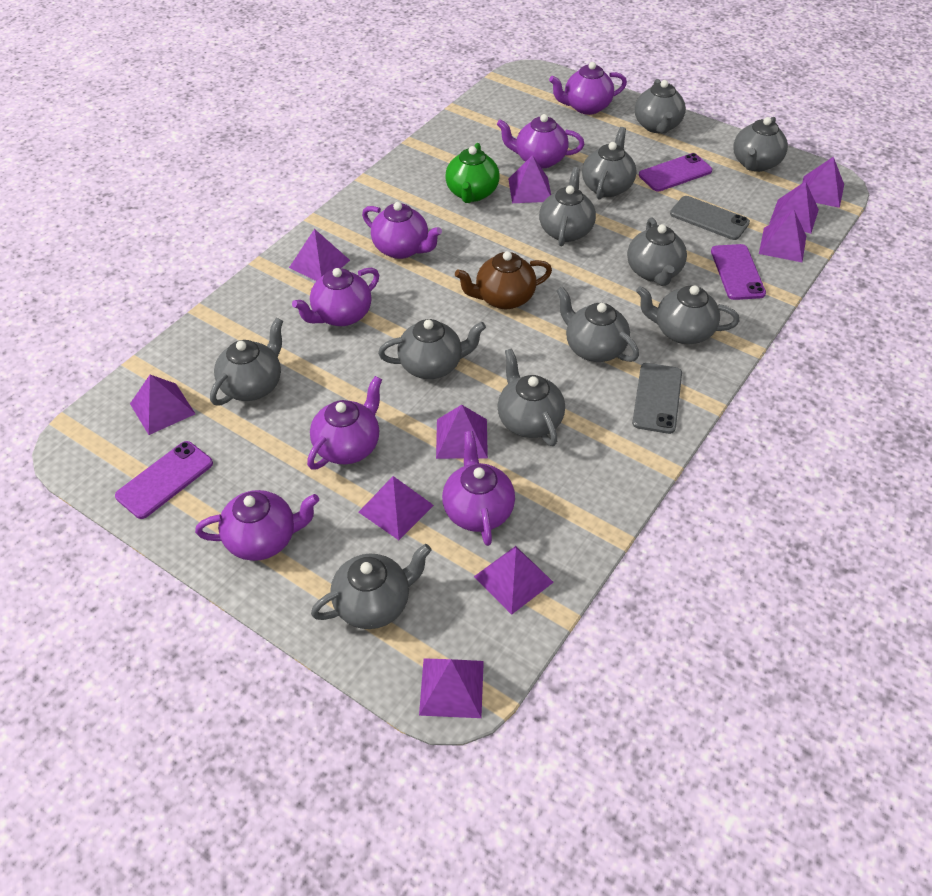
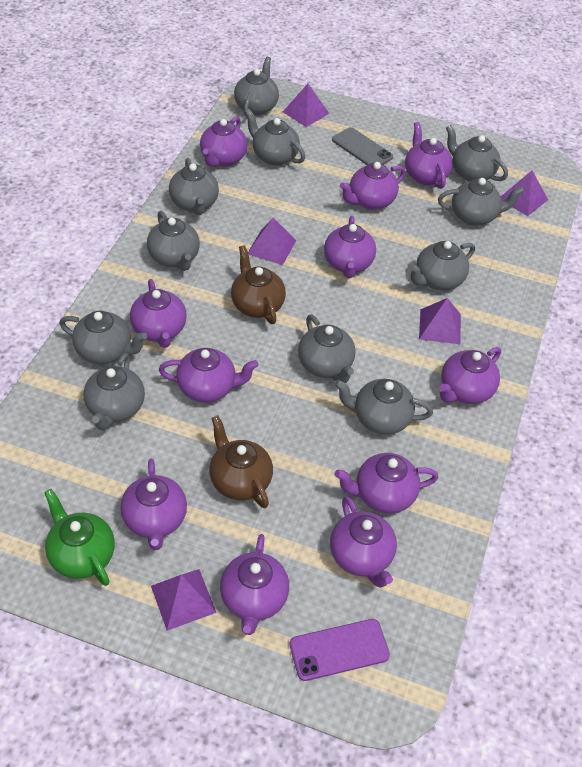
brown teapot: 1 -> 2
grey phone: 2 -> 1
purple phone: 3 -> 1
purple pyramid: 10 -> 5
purple teapot: 7 -> 11

